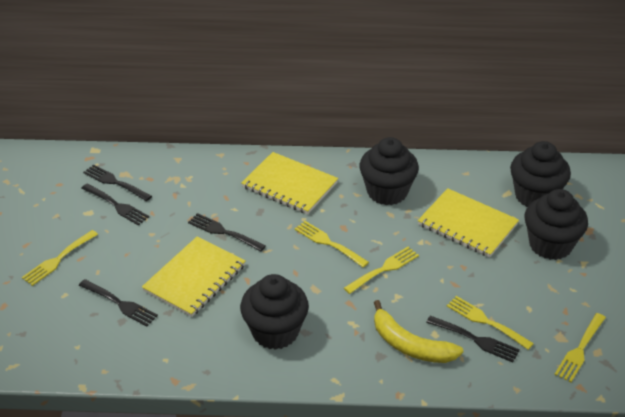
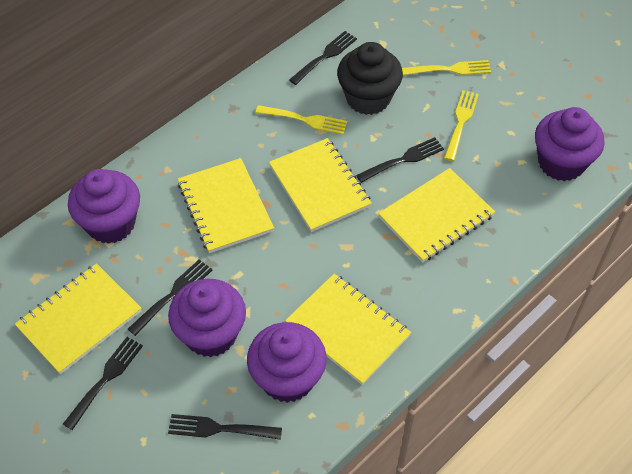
black cupcake: 4 -> 1
purple cupcake: 0 -> 4
yellow banana: 1 -> 0
yellow fork: 5 -> 3
yellow notebook: 3 -> 5

